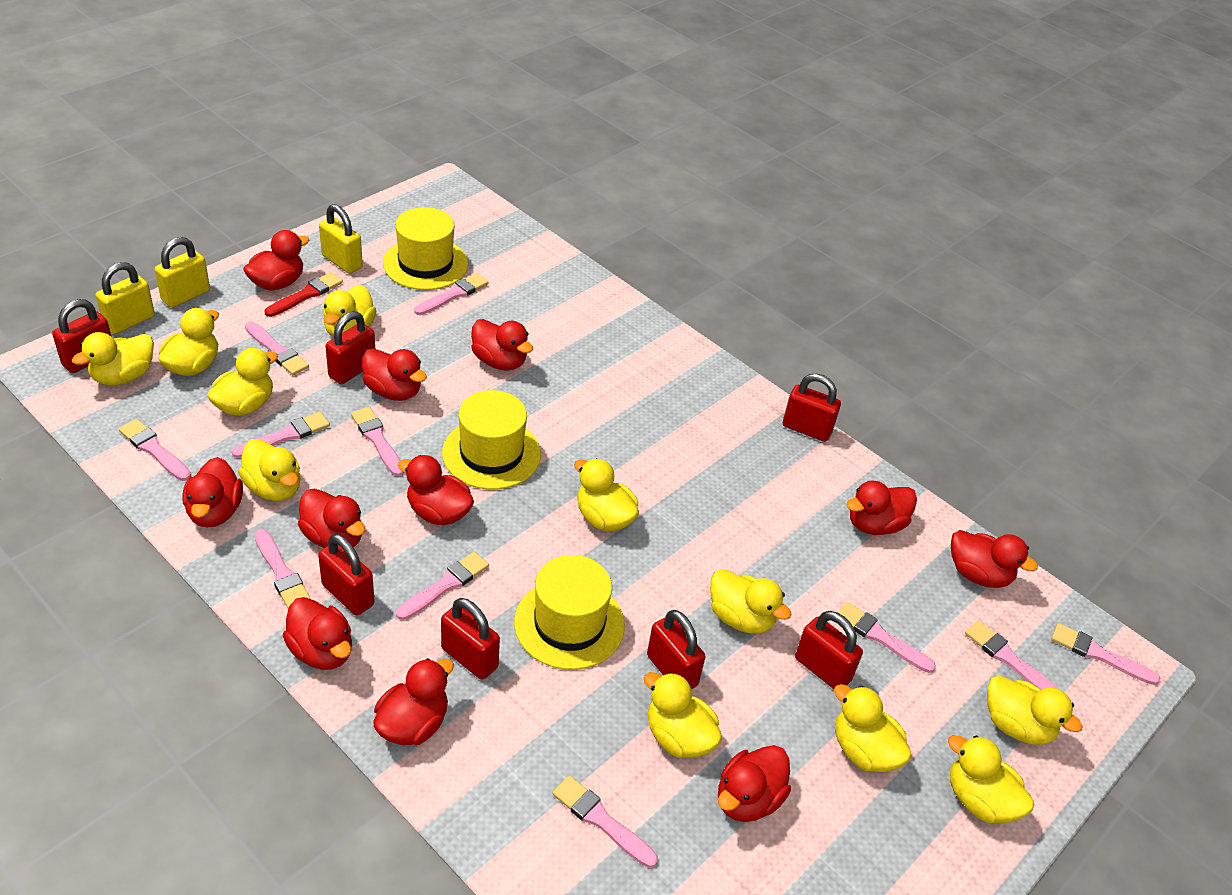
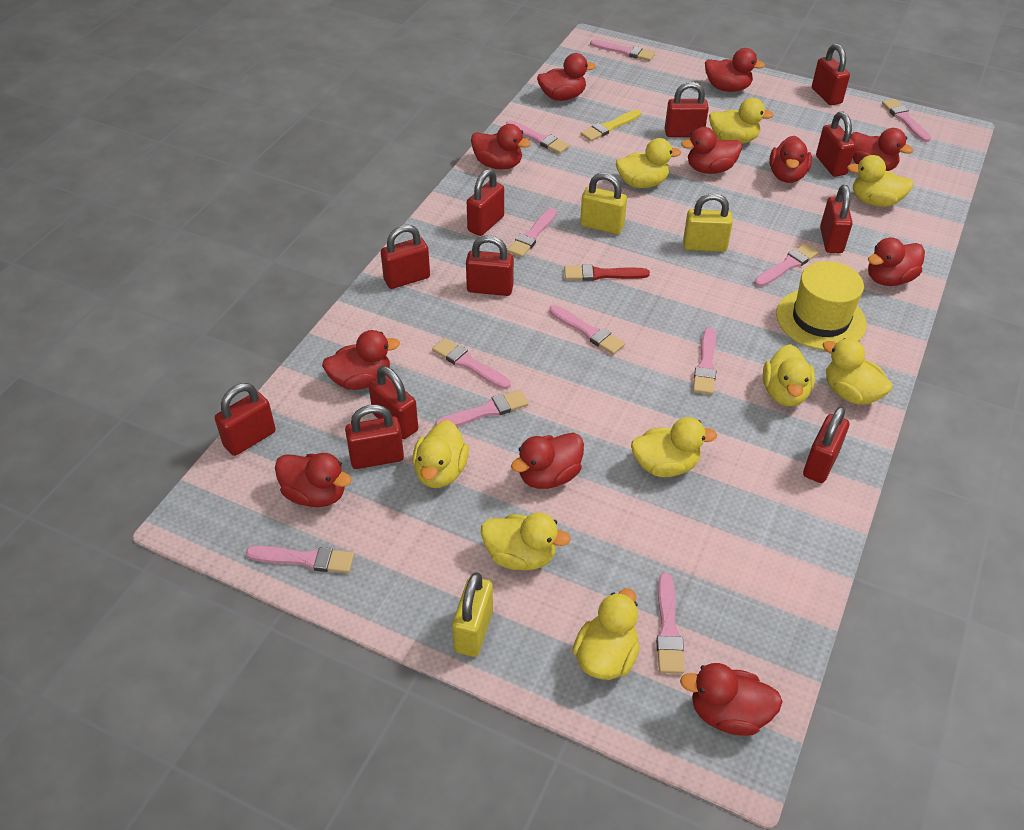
red padlock: 7 -> 11
yellow brush: 0 -> 1
yellow duck: 11 -> 9
yellow hat: 3 -> 1

